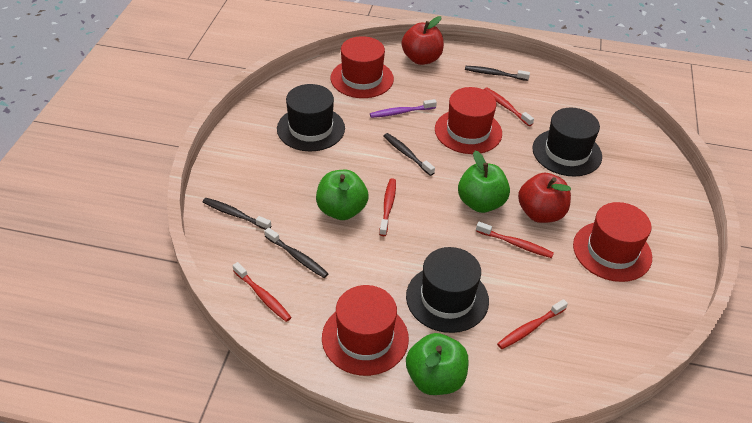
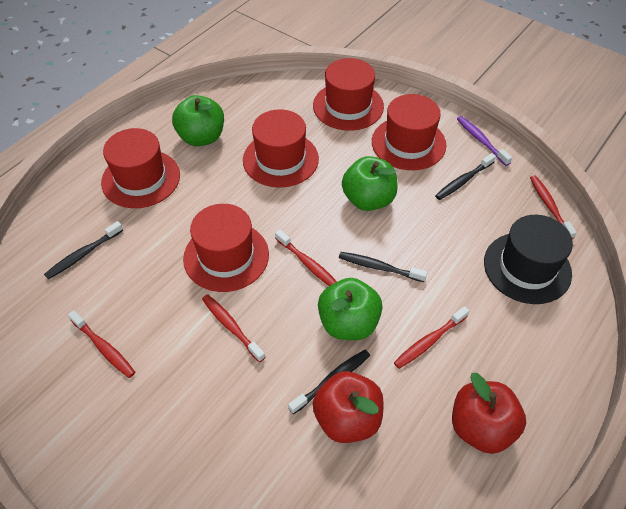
black hat: 3 -> 1
red hat: 4 -> 5

